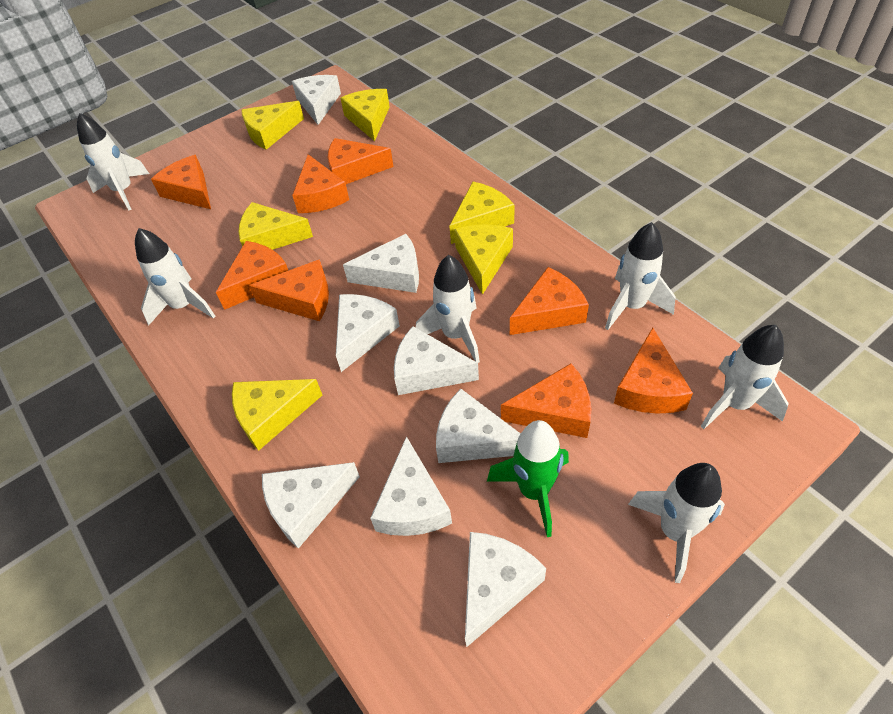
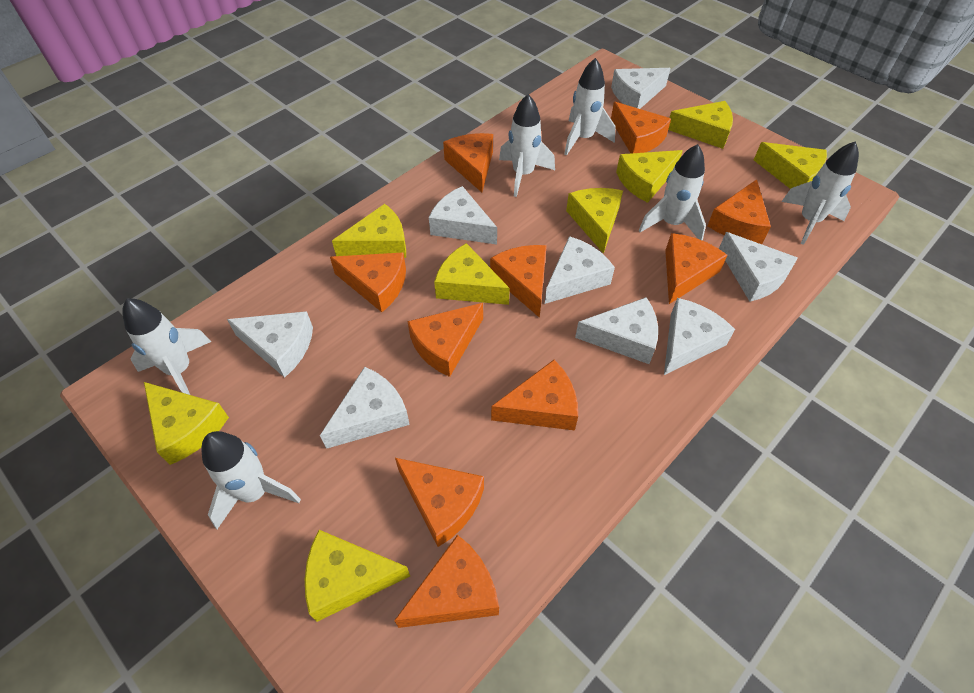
green rocket: 1 -> 0
orange cheese: 8 -> 10
yellow cheese: 6 -> 8

